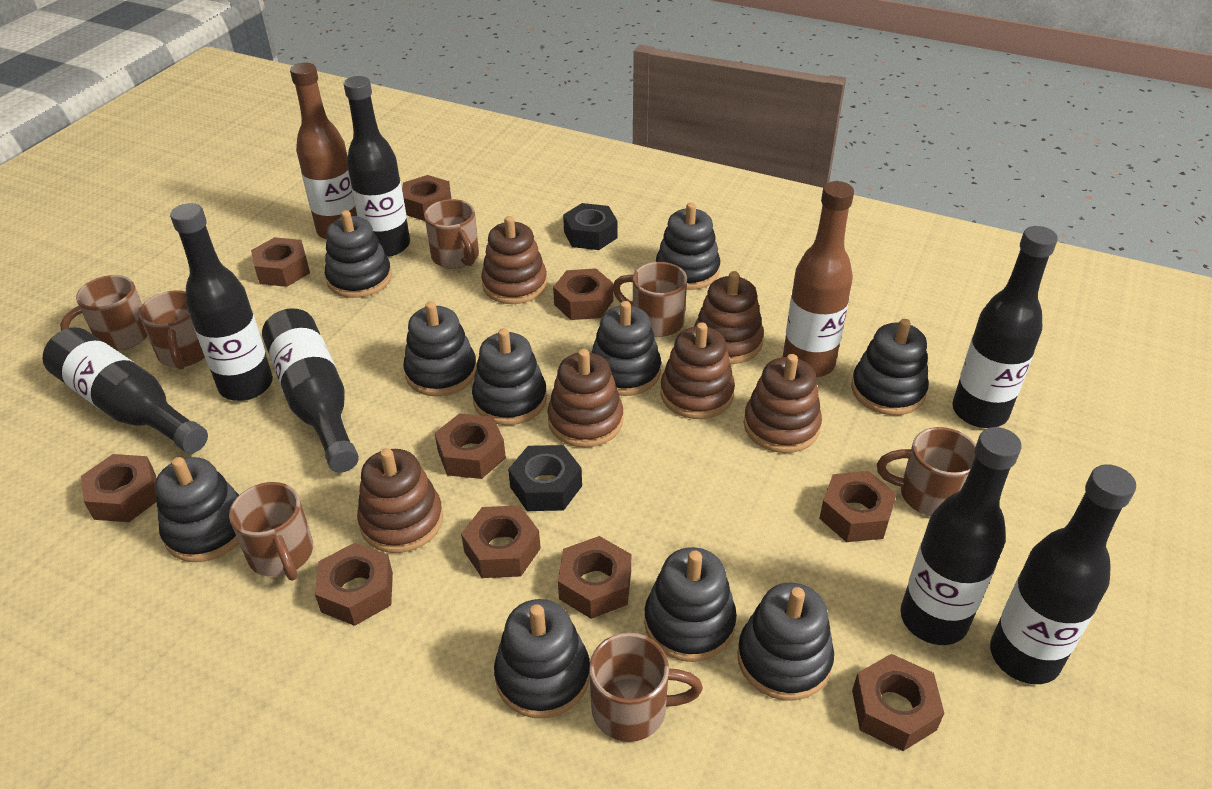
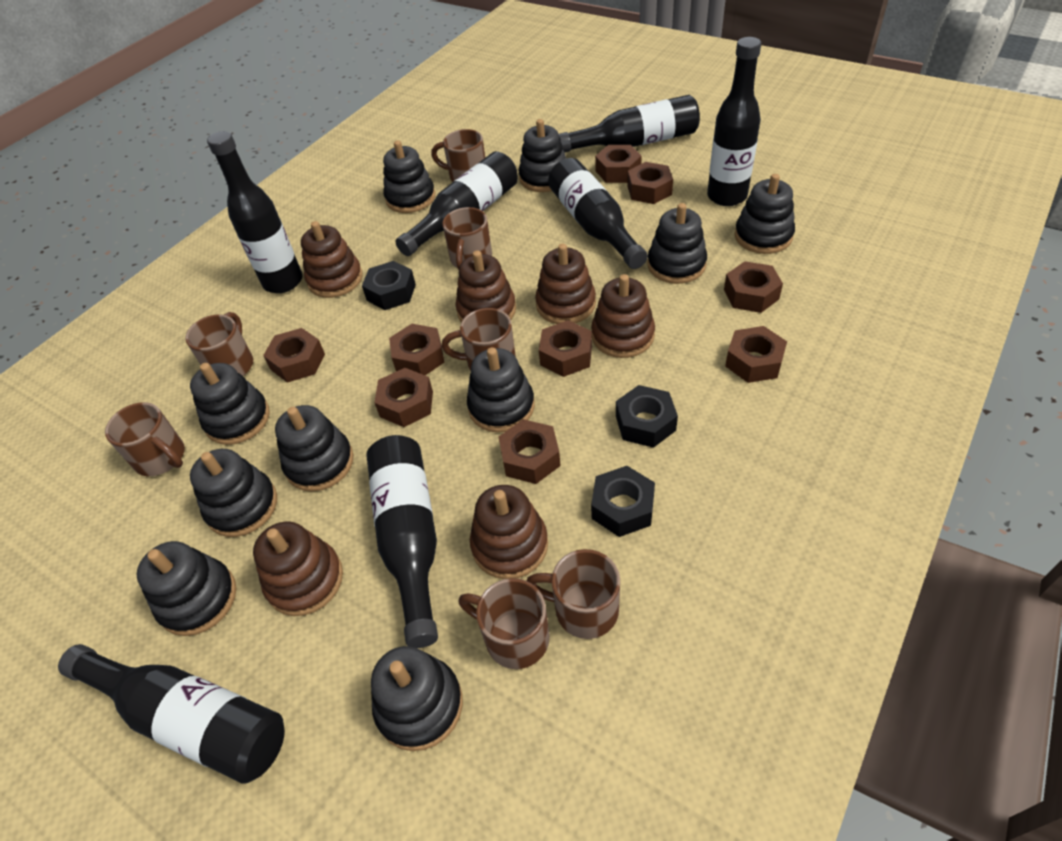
black nut: 2 -> 3
brown bottle: 2 -> 0
brown nut: 10 -> 9

